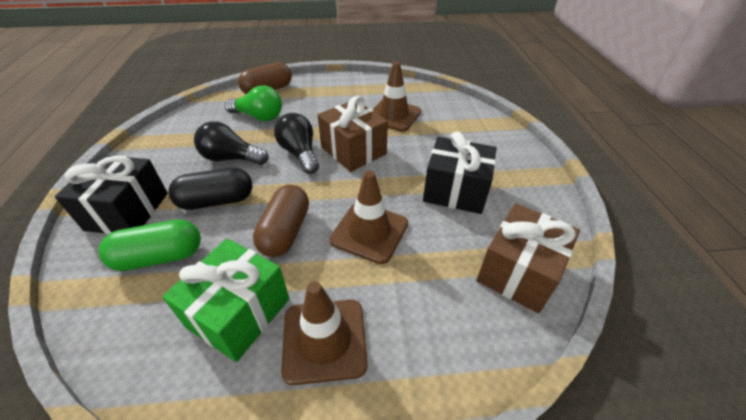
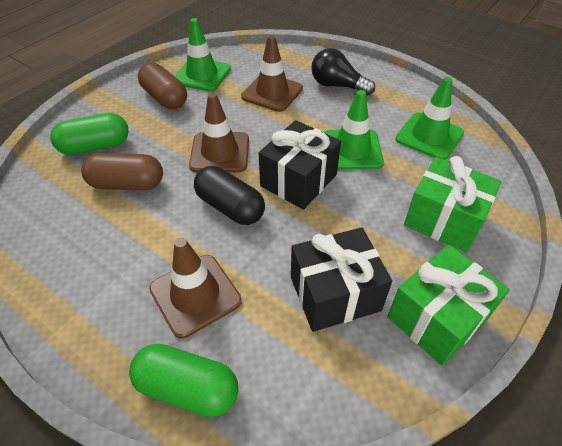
black light bulb: 2 -> 1
brown gift: 2 -> 0
green capsule: 1 -> 2
green gift: 1 -> 2
green light bulb: 1 -> 0
green traffic cone: 0 -> 3

